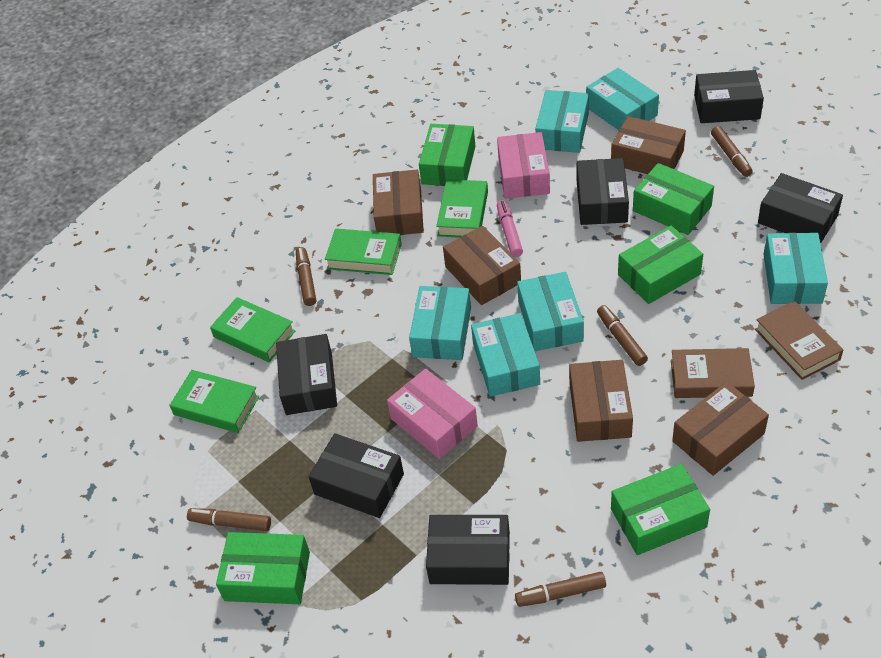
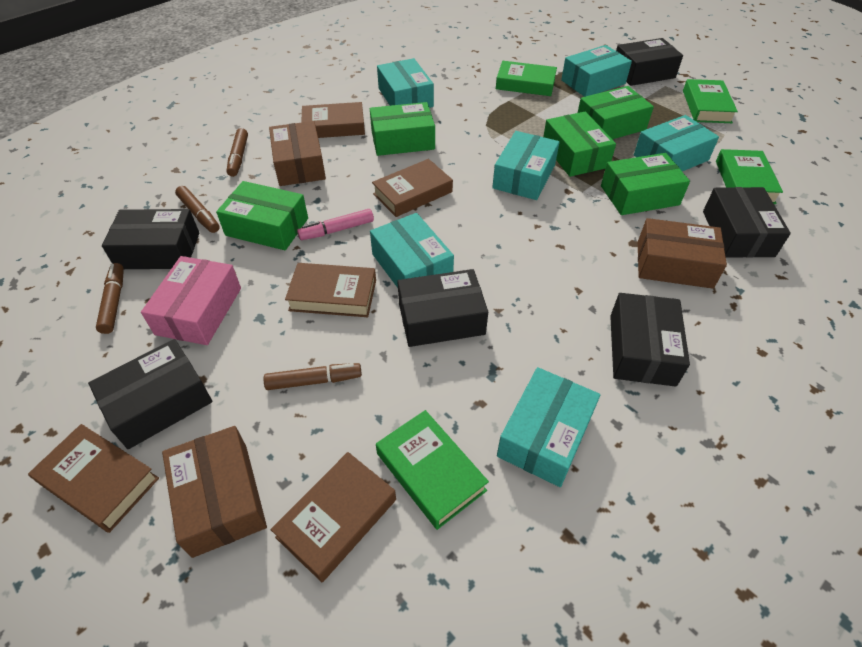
brown book: 2 -> 5
brown box: 5 -> 3
brown marker: 5 -> 4
pink box: 2 -> 1

